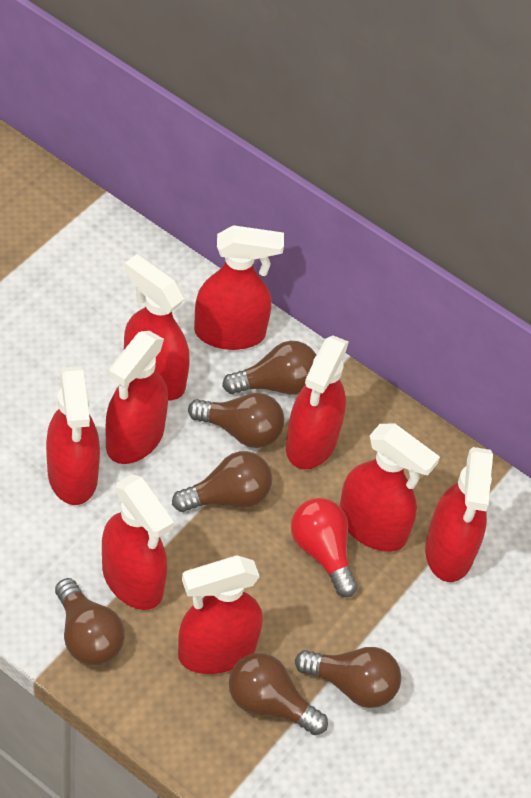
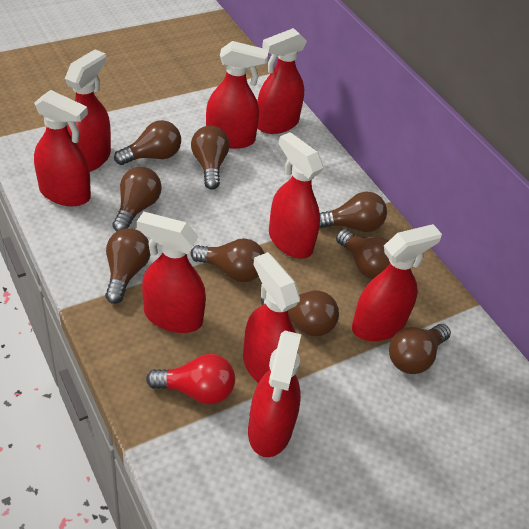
brown light bulb: 6 -> 9

